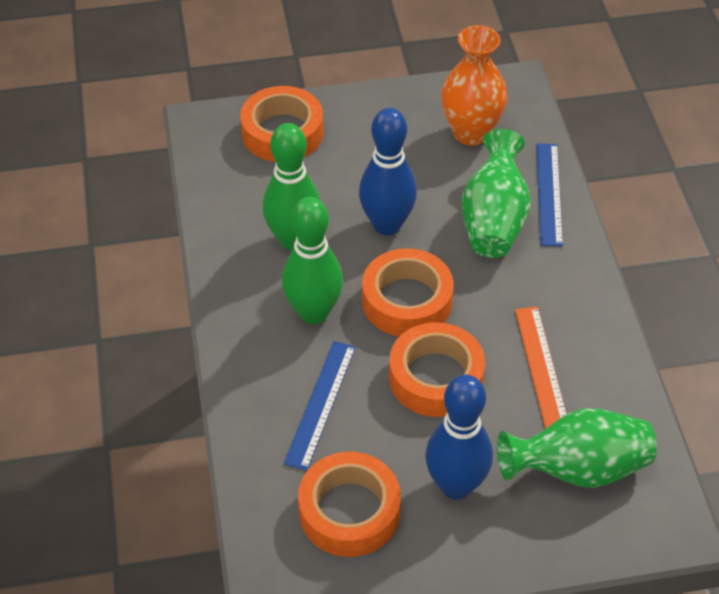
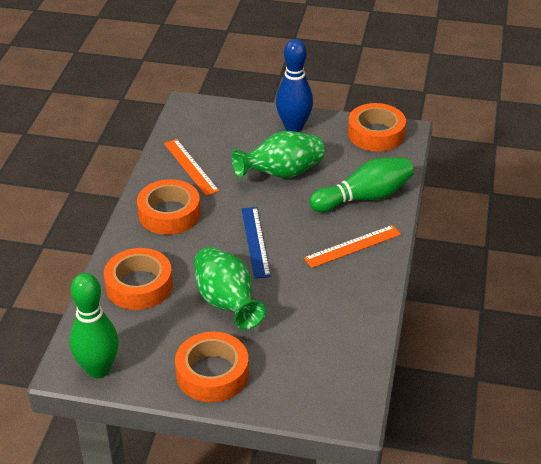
blue bowling pin: 2 -> 1
blue ruler: 2 -> 1
orange ruler: 1 -> 2
orange vase: 1 -> 0

